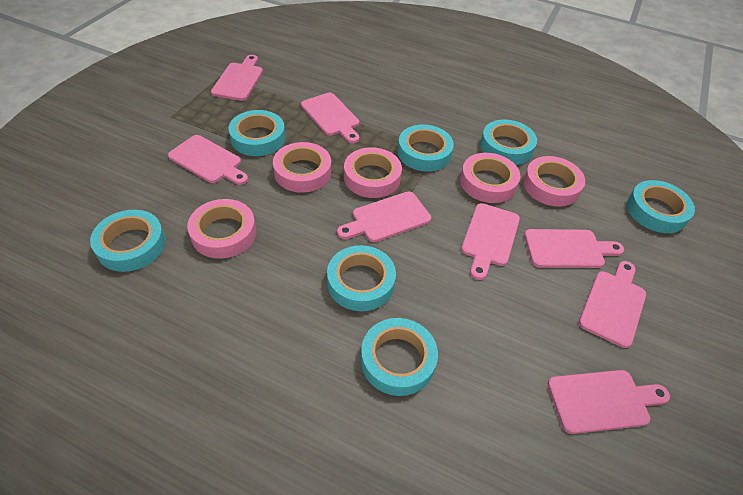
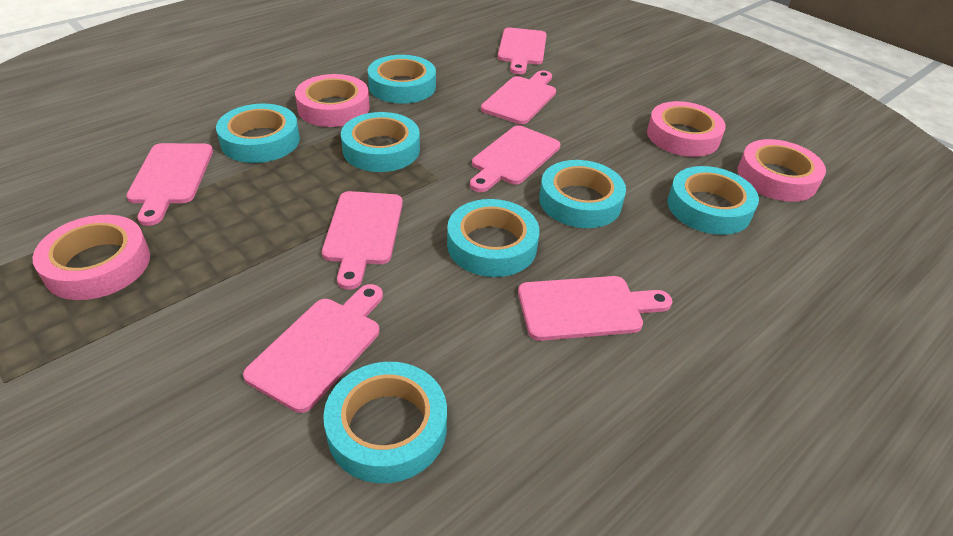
pink cutting board: 8 -> 7
pink tape: 5 -> 4

